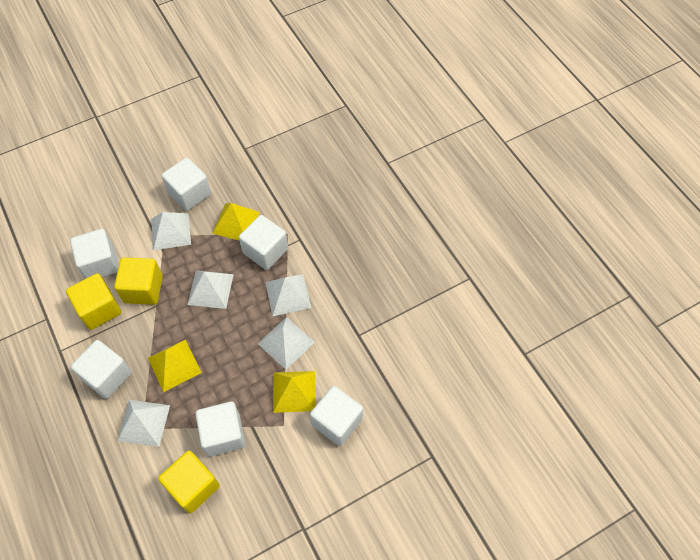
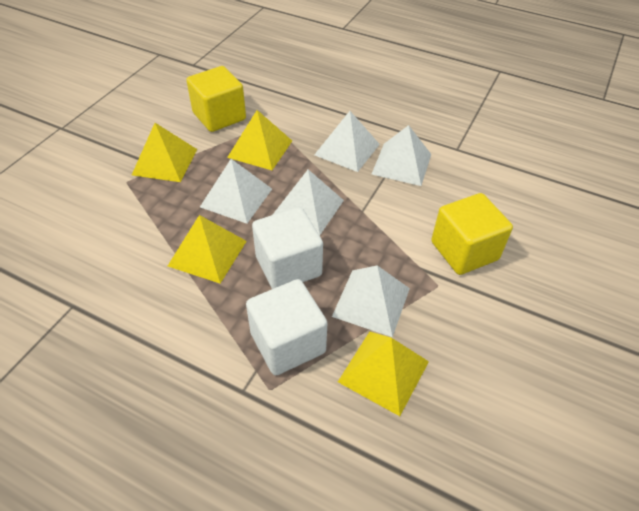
white cube: 6 -> 2
yellow cube: 3 -> 2
yellow pyramid: 3 -> 4

